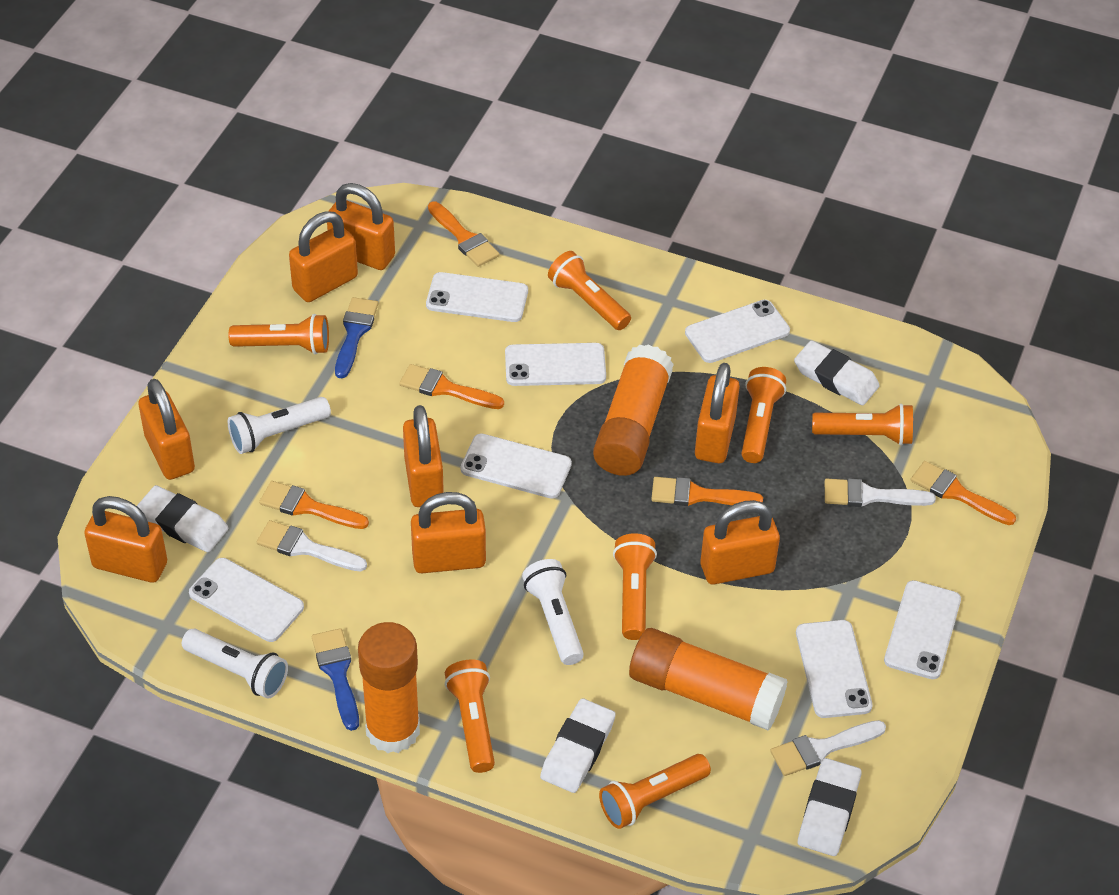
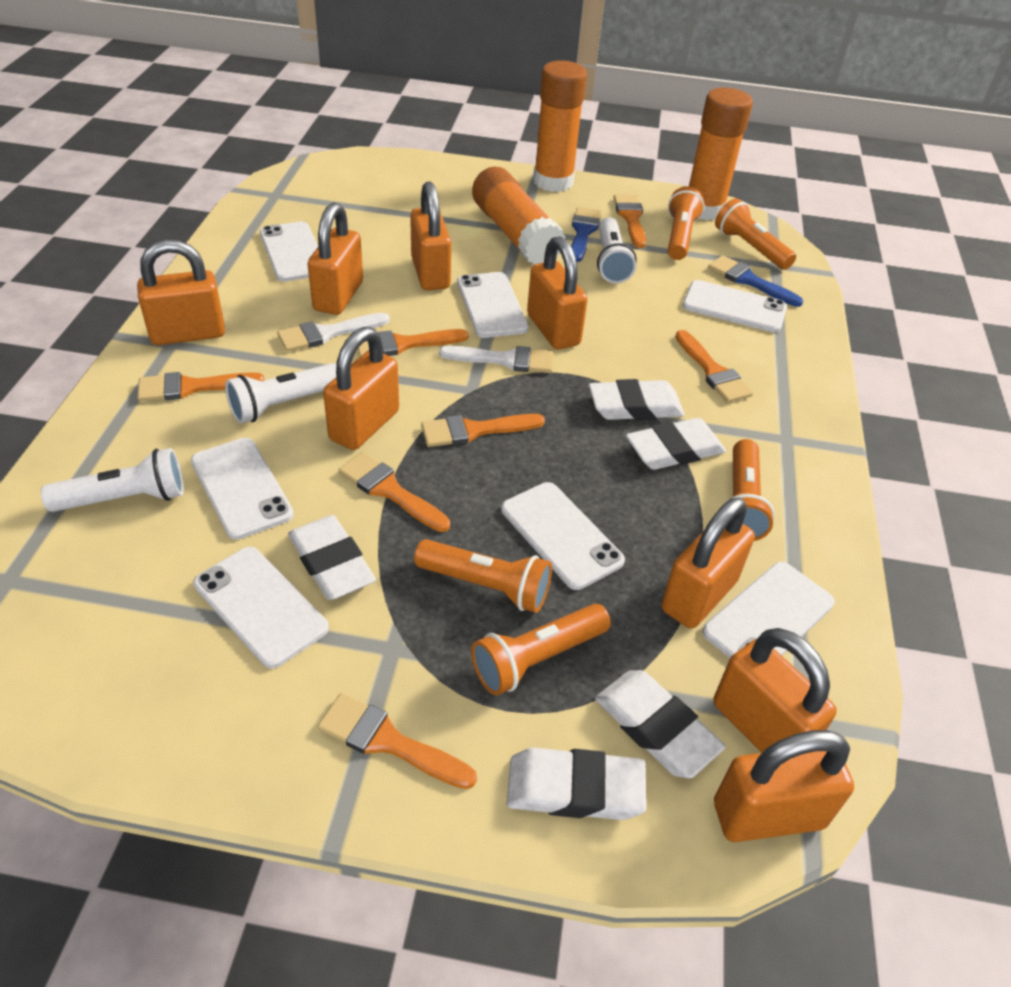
orange brush: 5 -> 7
orange flashlight: 7 -> 5
white brush: 3 -> 2
white eraser: 4 -> 5

